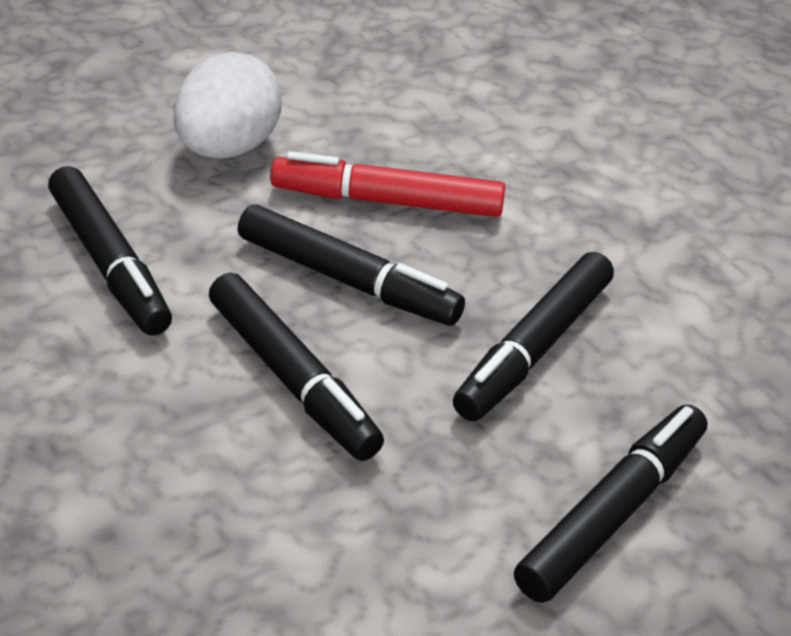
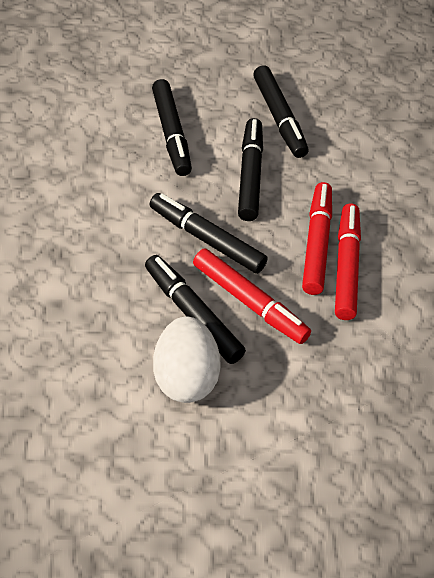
red marker: 1 -> 3

